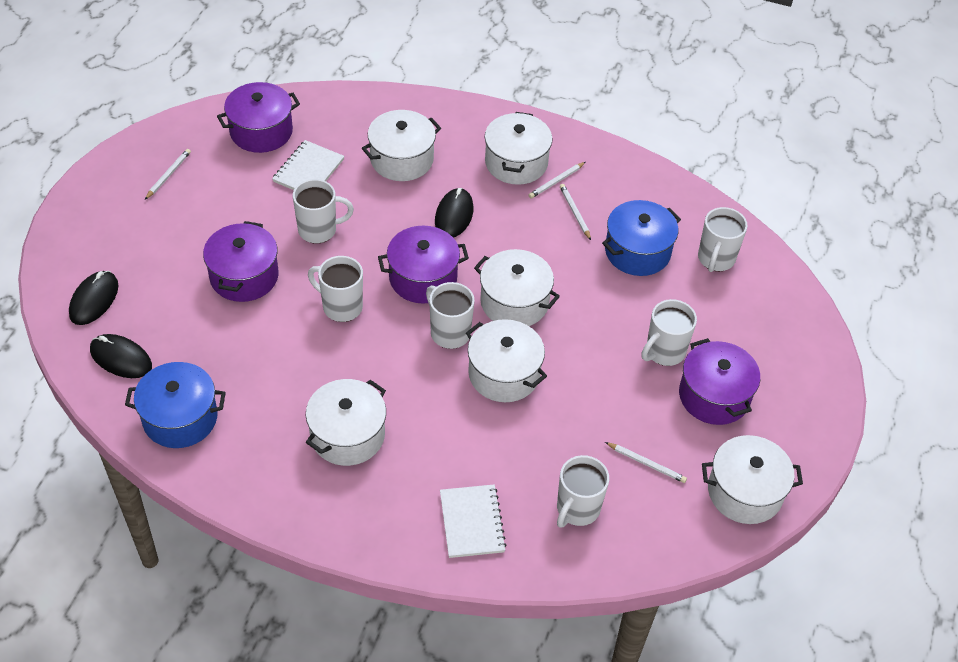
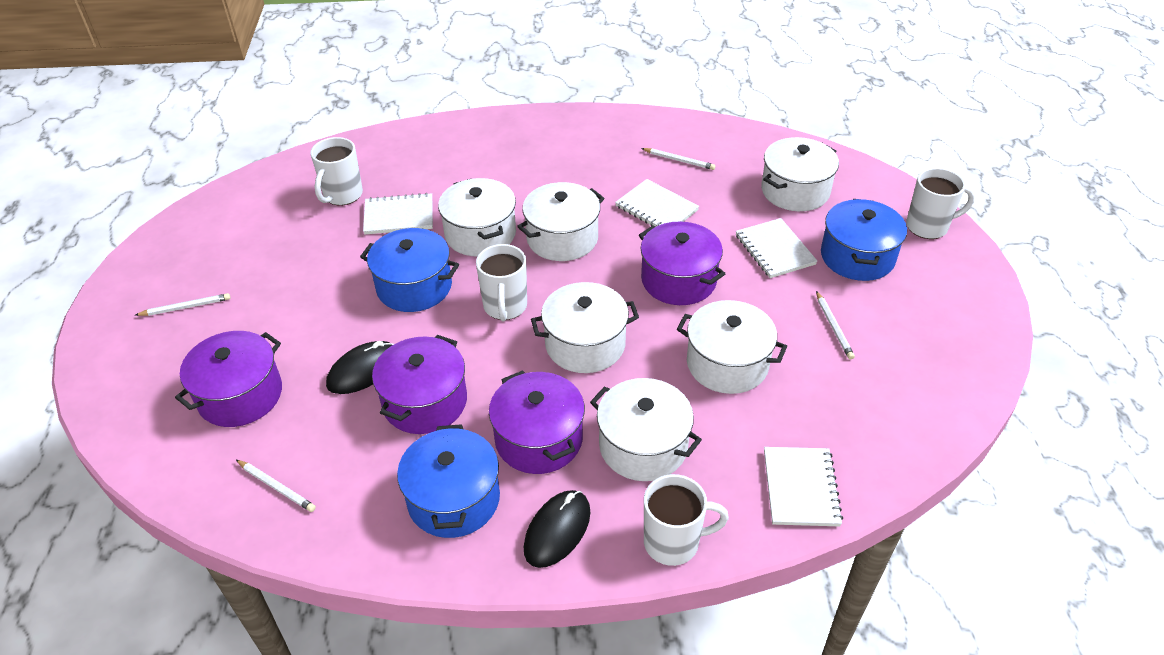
black mouse: 3 -> 2
blue pot: 2 -> 3
white mug: 6 -> 4
white notebook: 2 -> 4

